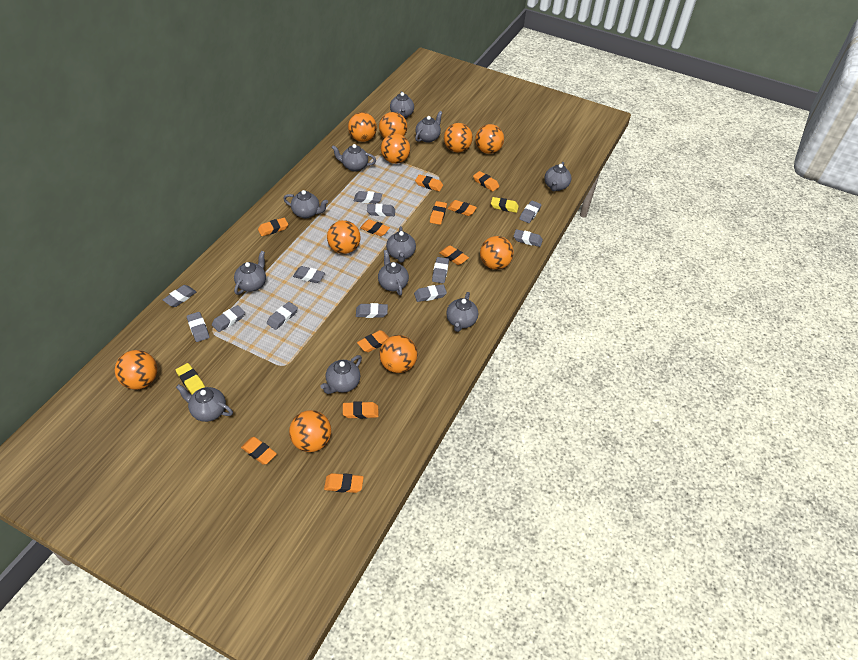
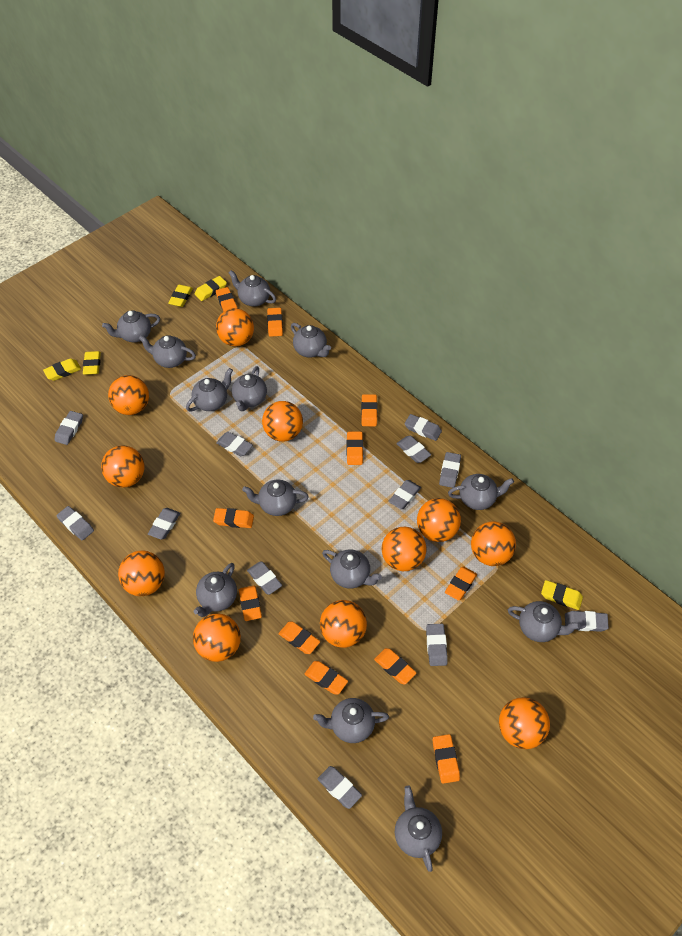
grey teapot: 11 -> 13
orange ball: 10 -> 11
yellow eraser: 2 -> 5

